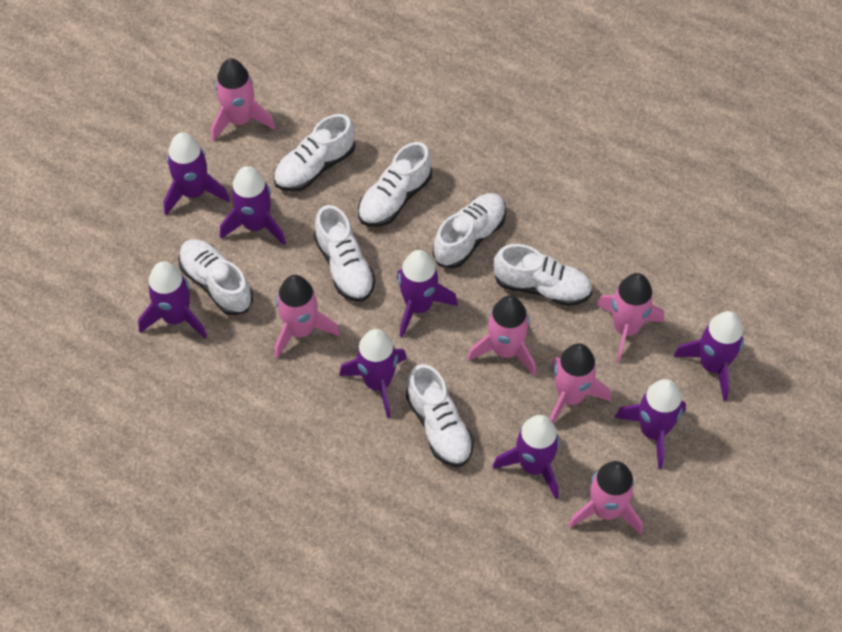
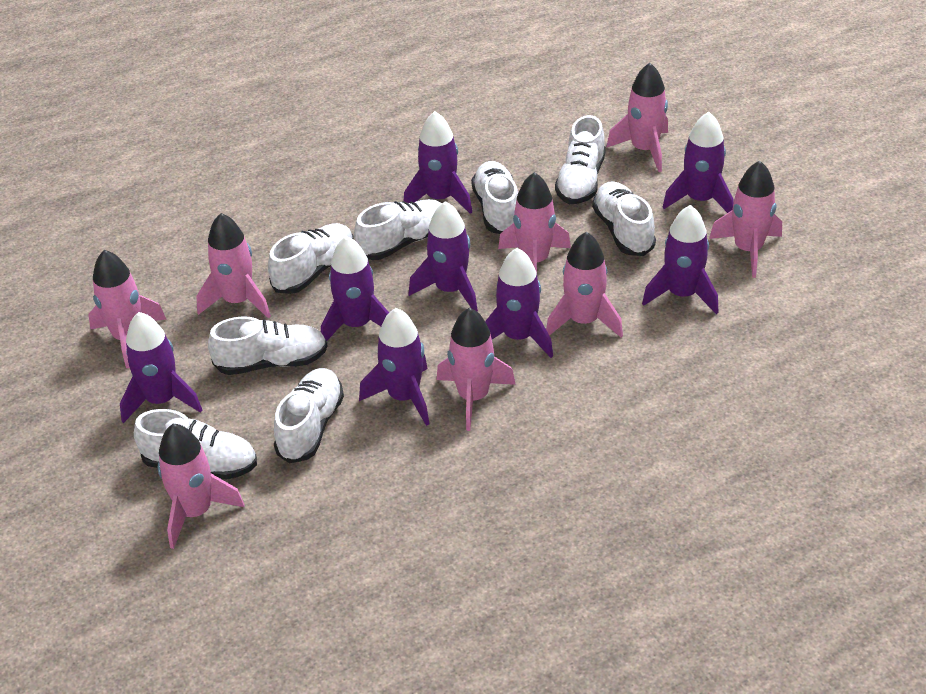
pink rocket: 6 -> 8
white shoe: 7 -> 8

